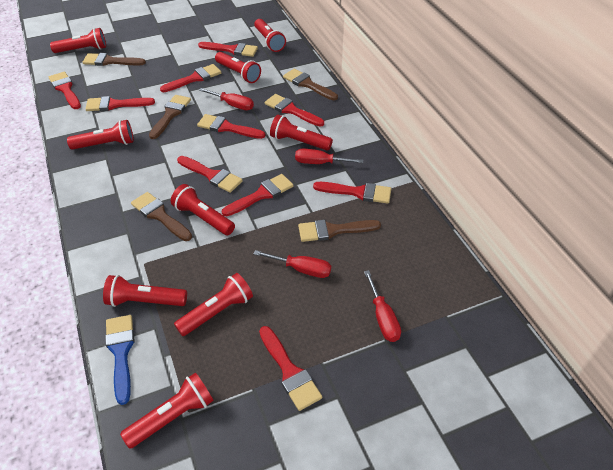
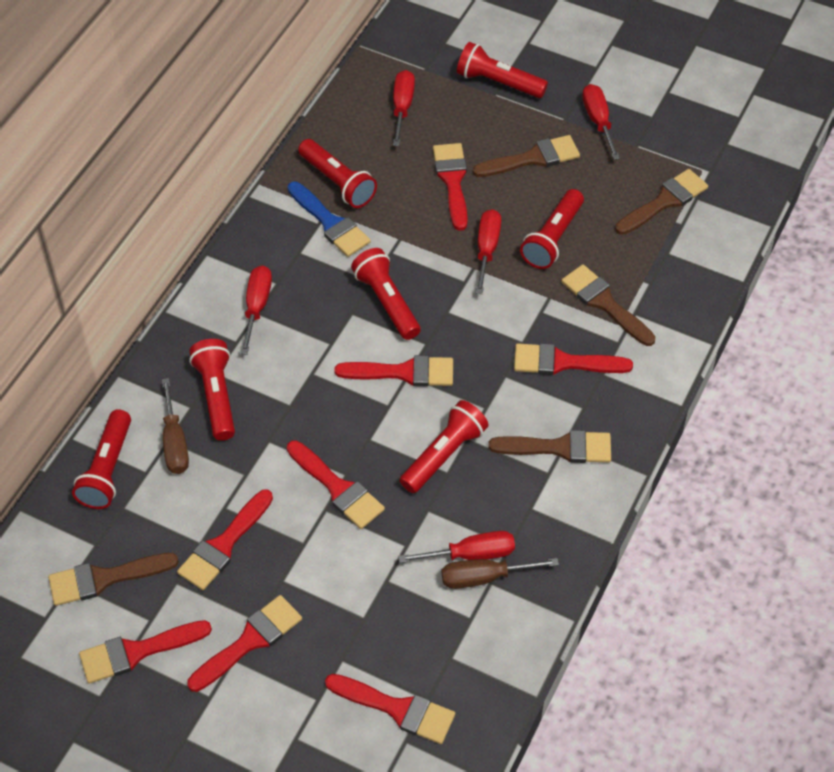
brown screwdriver: 0 -> 2
red brush: 10 -> 8
red flashlight: 9 -> 7
red screwdriver: 4 -> 5

